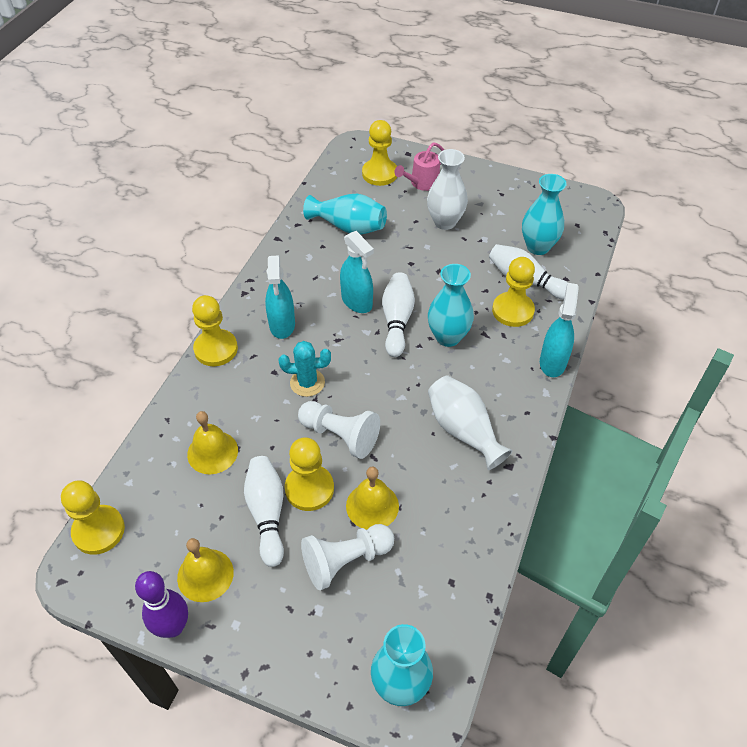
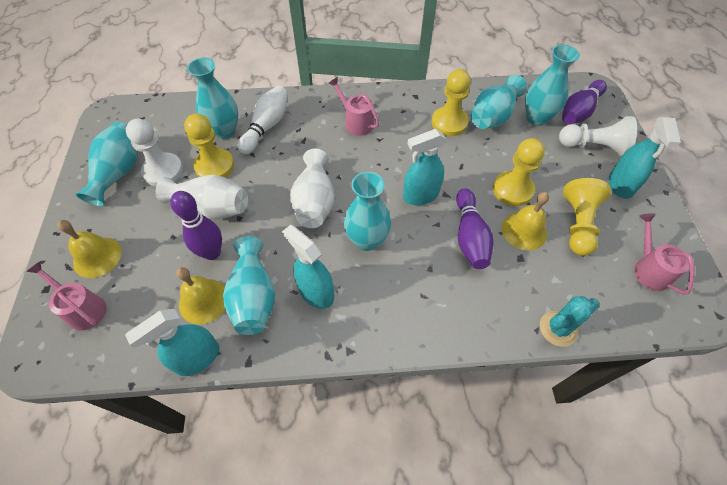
pink watering can: 1 -> 3
purple bowling pin: 1 -> 3
turquoise spray bottle: 3 -> 4
turquoise vase: 4 -> 6
white bowling pin: 3 -> 1
yellow pawn: 5 -> 4

